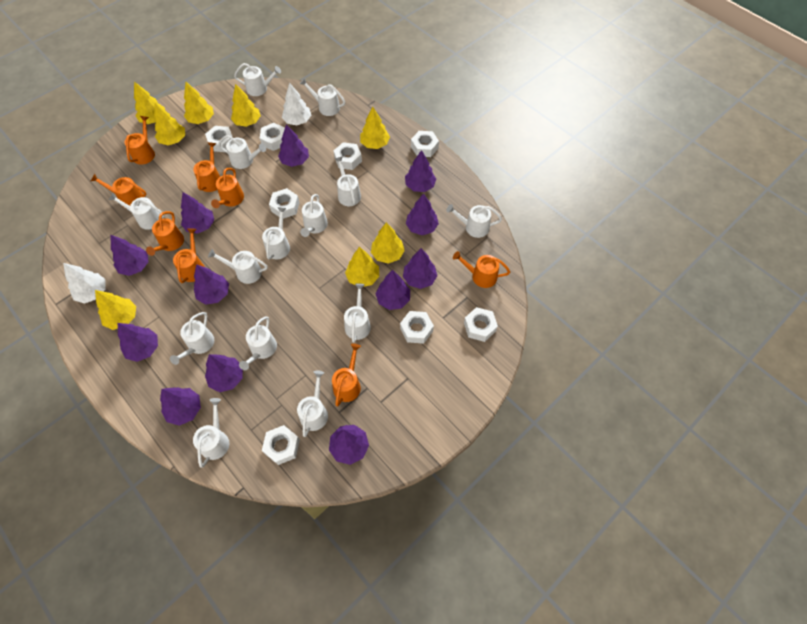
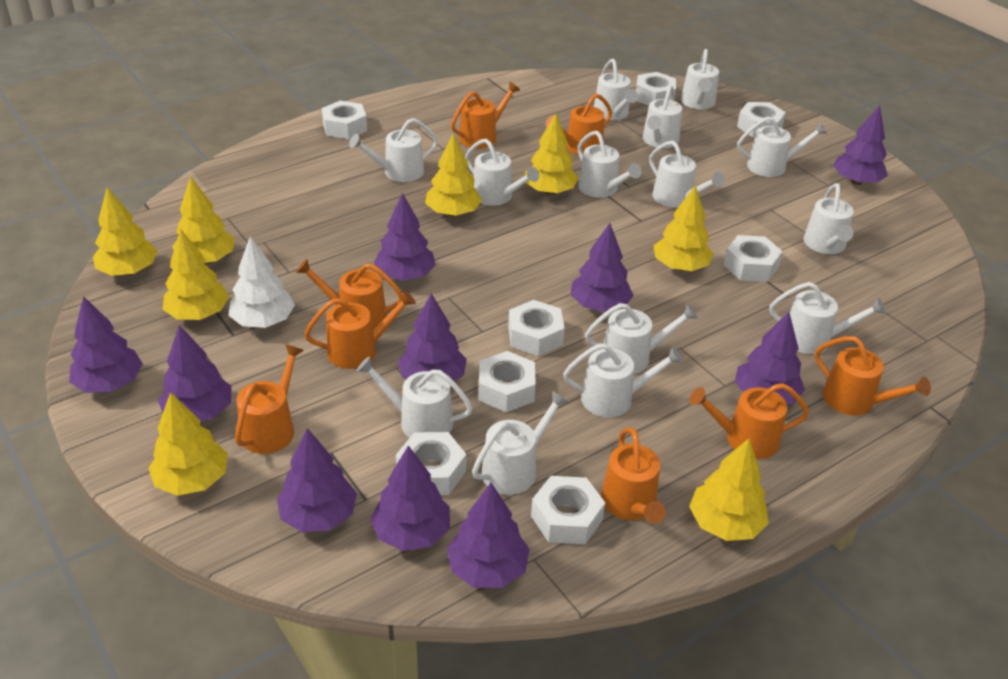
purple tree: 12 -> 10
white tree: 2 -> 1

